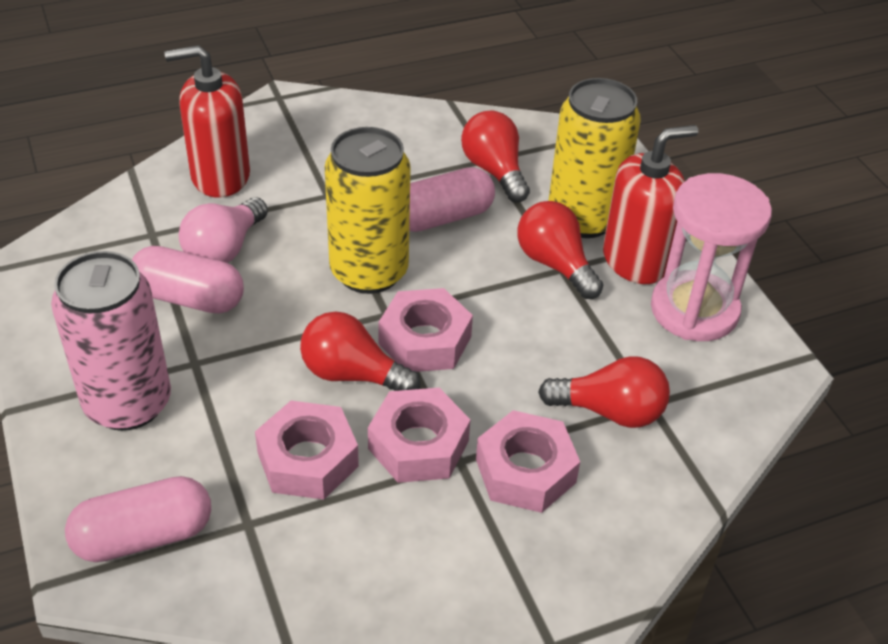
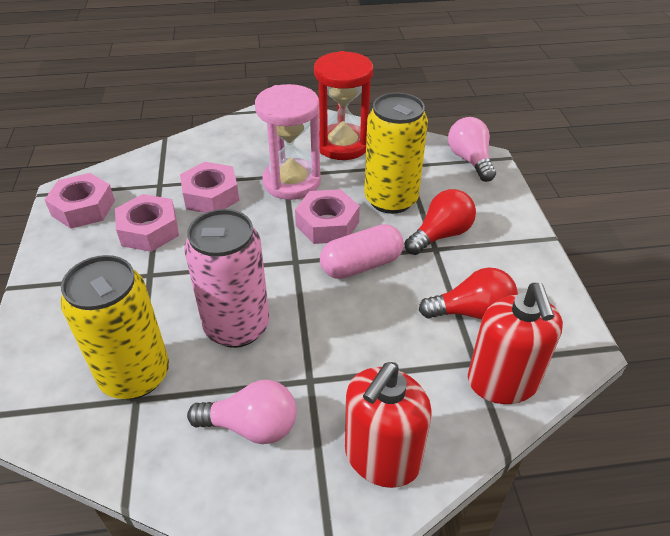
pink capsule: 3 -> 1
pink light bulb: 1 -> 2
red hourglass: 0 -> 1
red light bulb: 4 -> 2

